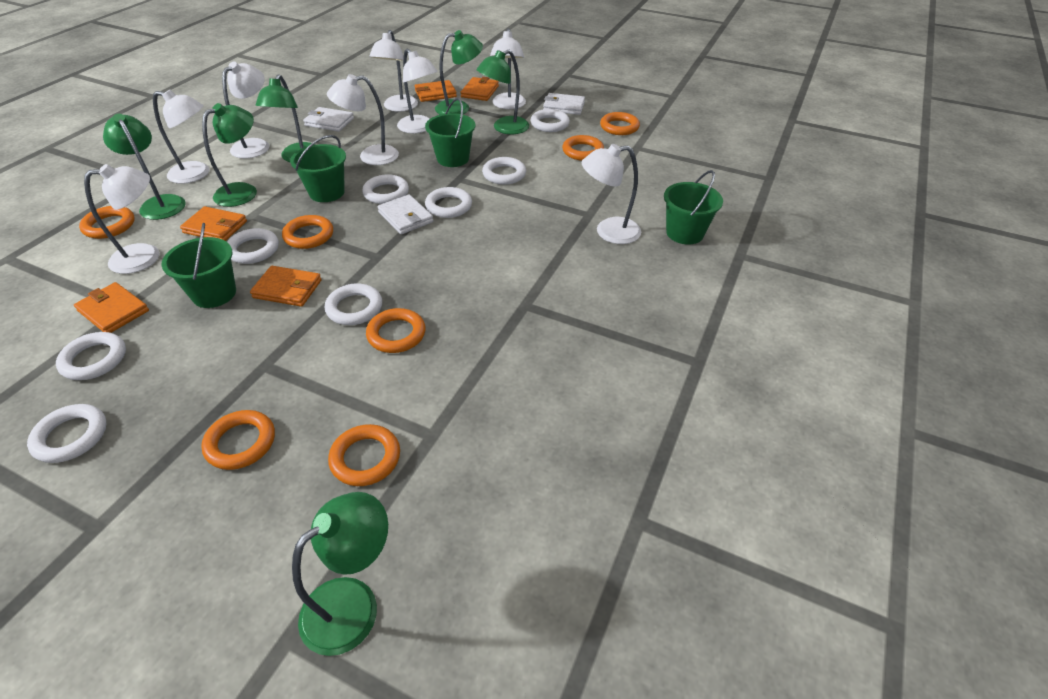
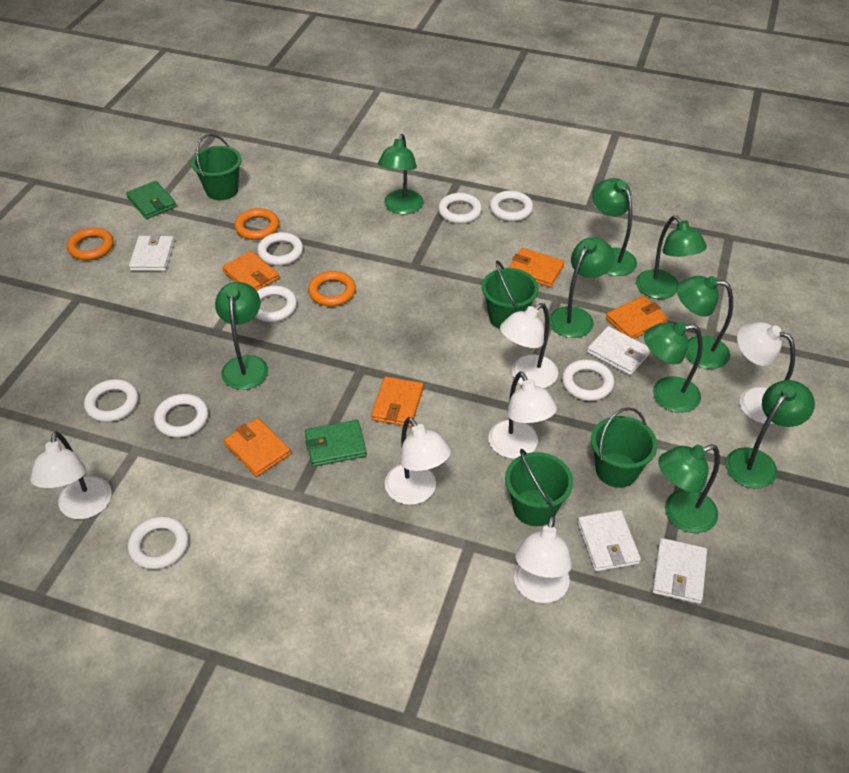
green lamp: 6 -> 9
green wallet: 0 -> 2
orange ring: 7 -> 3
white lamp: 8 -> 6
white wallet: 3 -> 4

